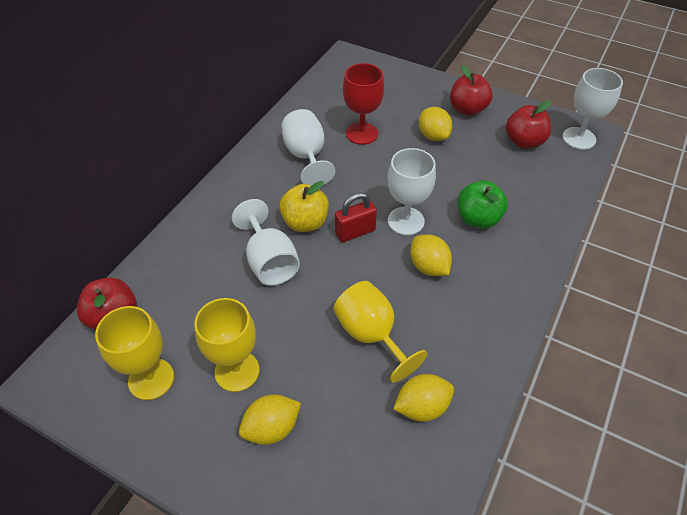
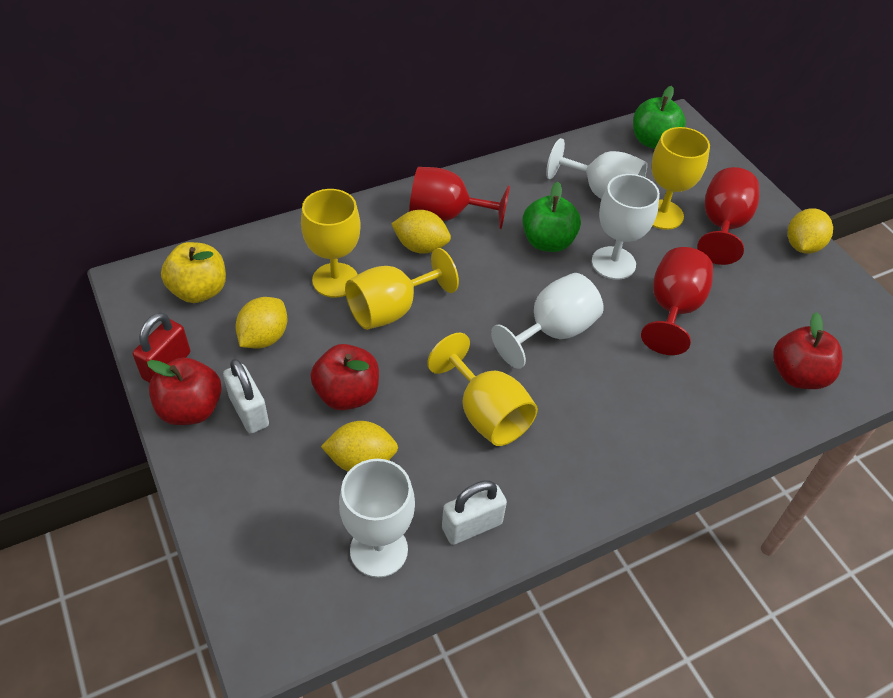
green apple: 1 -> 2
red goblet: 1 -> 3
white padlock: 0 -> 2
yellow goblet: 3 -> 4

